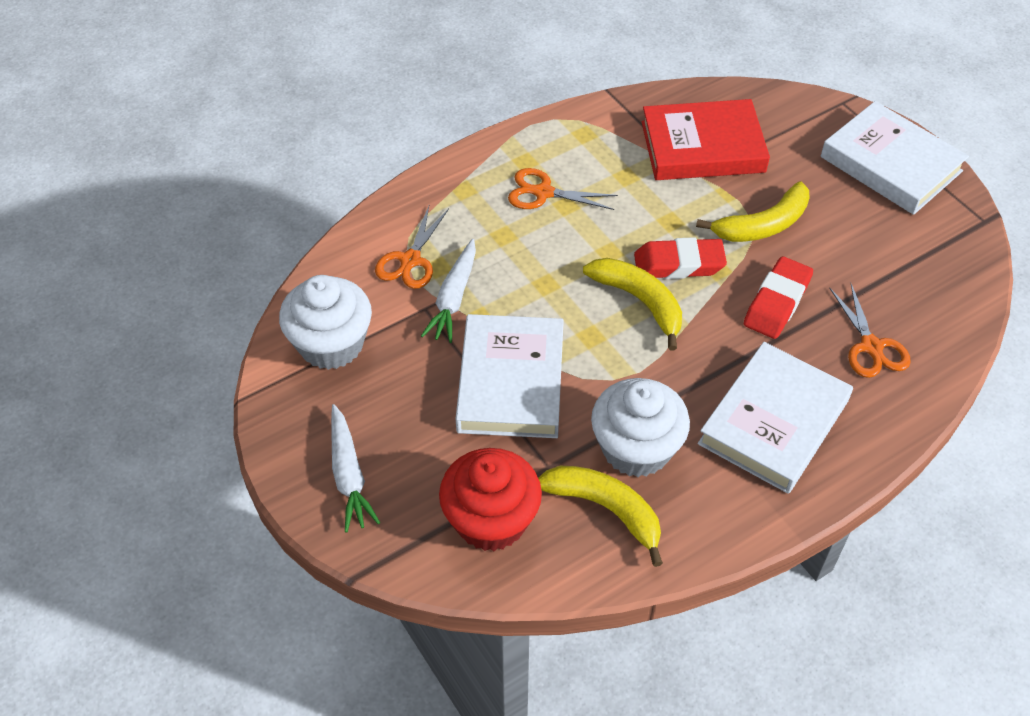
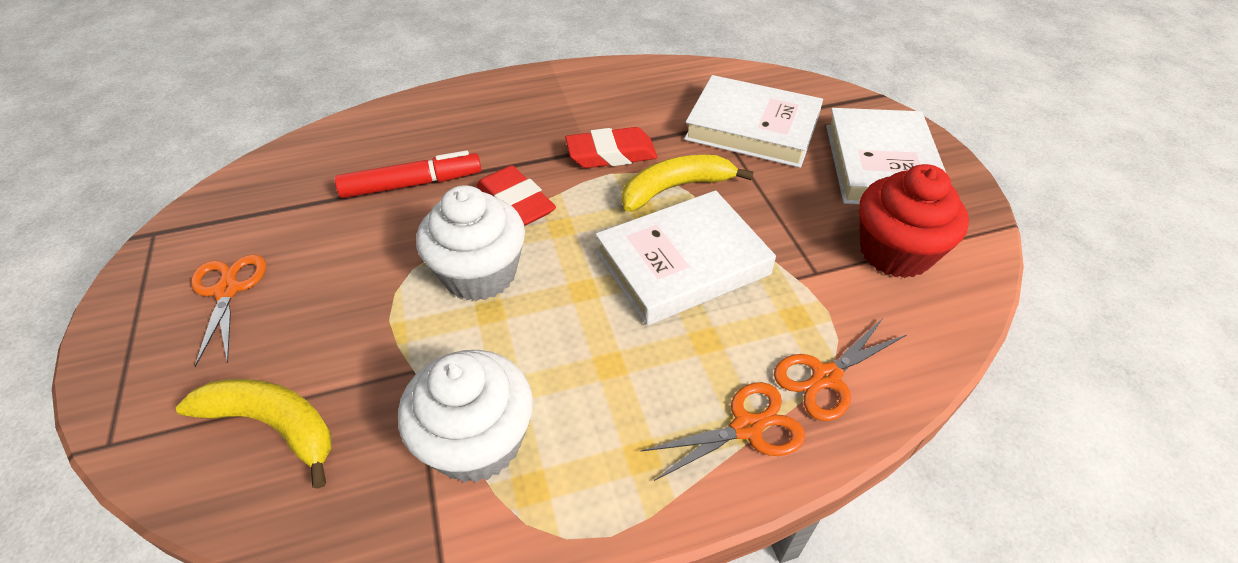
red book: 1 -> 0
red marker: 0 -> 1
white carrot: 2 -> 0
yellow banana: 3 -> 2

